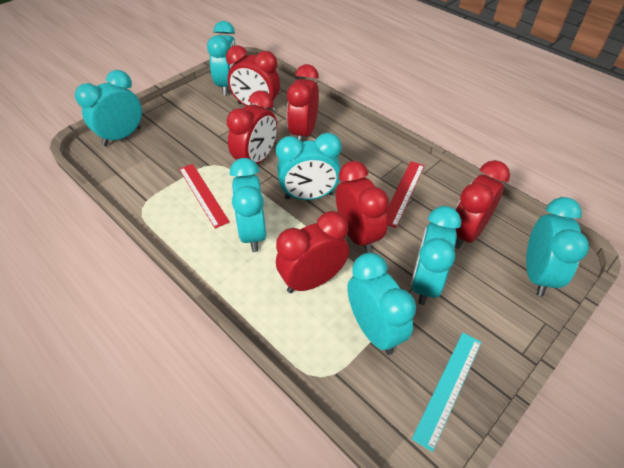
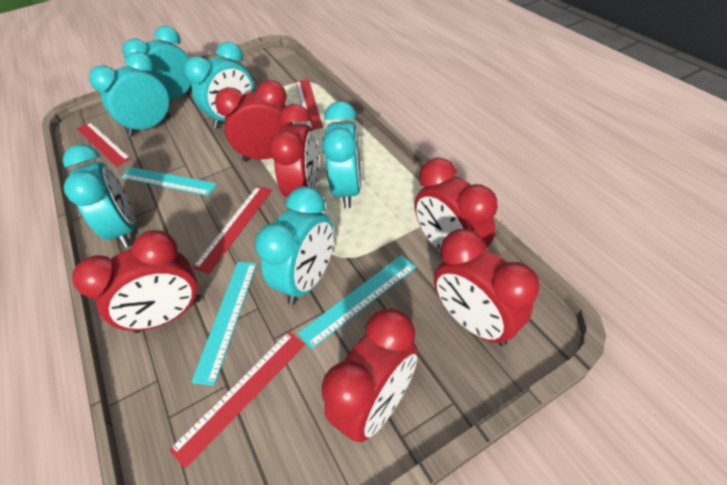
red ruler: 2 -> 4
turquoise clock: 7 -> 6
turquoise ruler: 1 -> 3

